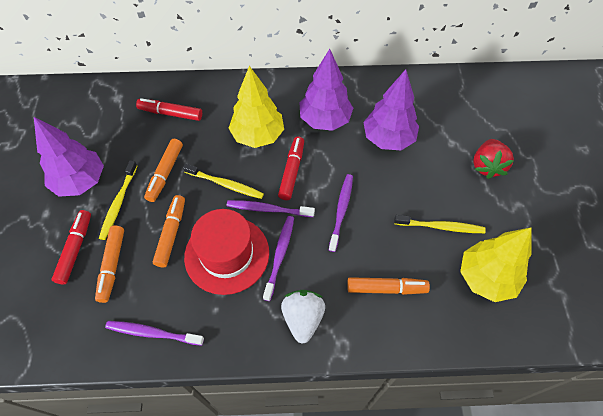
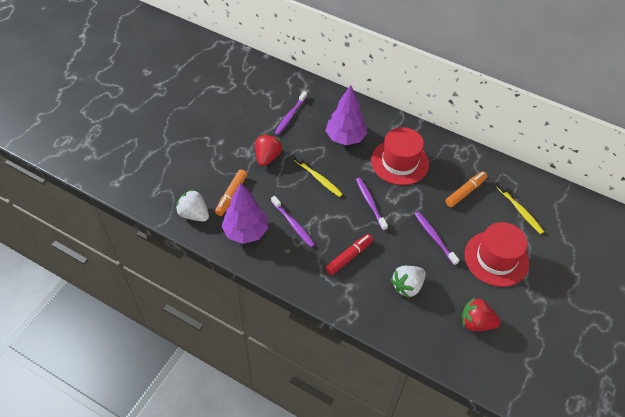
orange marker: 4 -> 2
purple tree: 3 -> 2
red hat: 1 -> 2
red marker: 3 -> 1
red strawberry: 1 -> 2
white strawberry: 1 -> 2
yellow toothbrush: 3 -> 2
yellow tree: 2 -> 0

